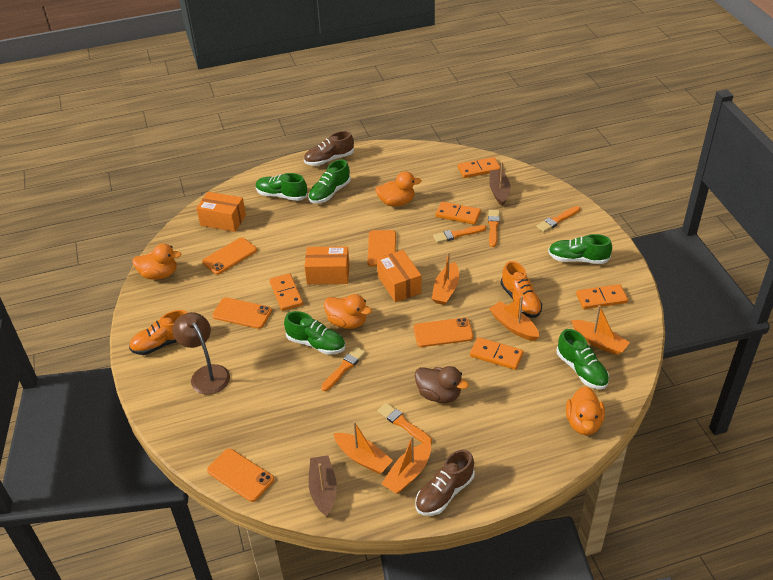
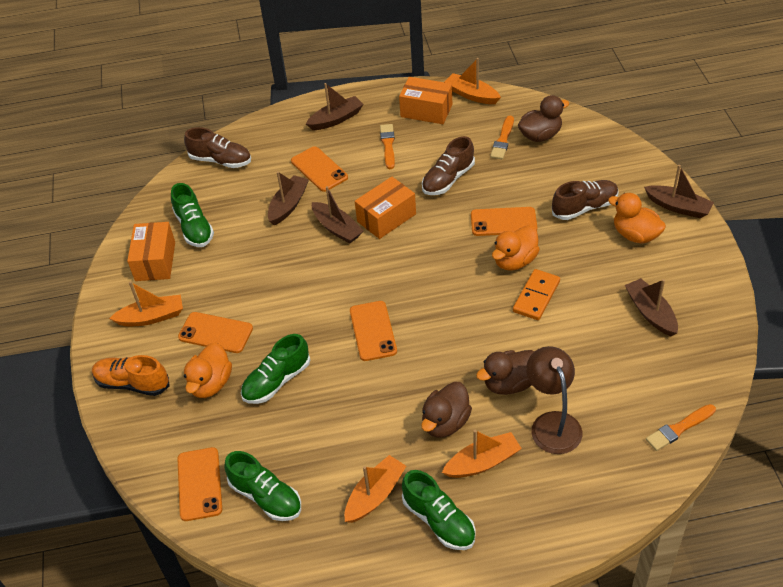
brown boat: 2 -> 5
brown duck: 1 -> 3
brown shoe: 2 -> 3
green shoe: 5 -> 4
orange boat: 5 -> 4
orange brush: 5 -> 3
orange domino: 5 -> 1
orange duck: 4 -> 3
orange shoe: 2 -> 1

